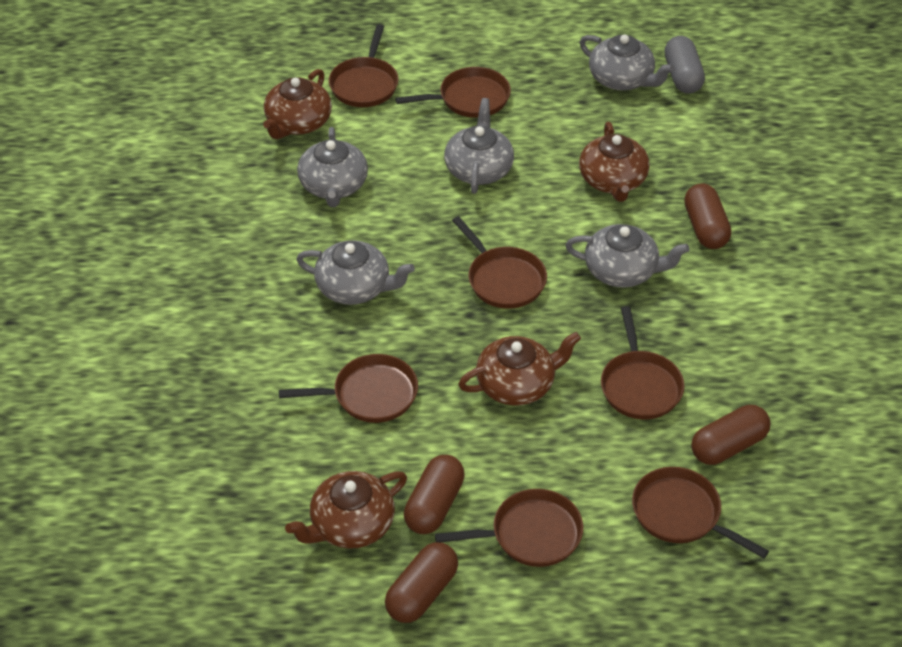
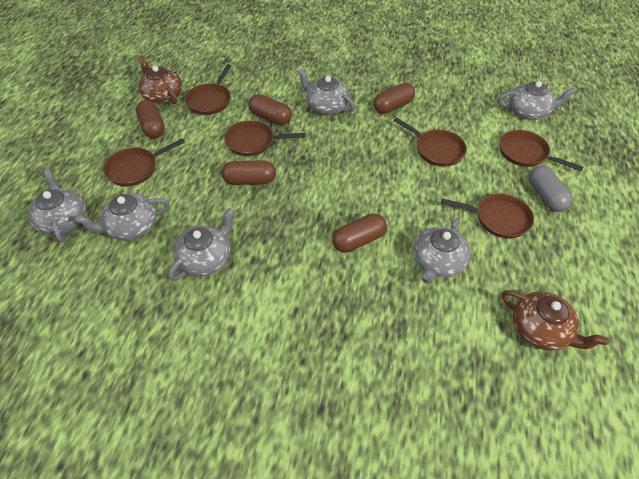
brown capsule: 4 -> 5
brown pan: 7 -> 6
brown teapot: 4 -> 2
grey teapot: 5 -> 6

